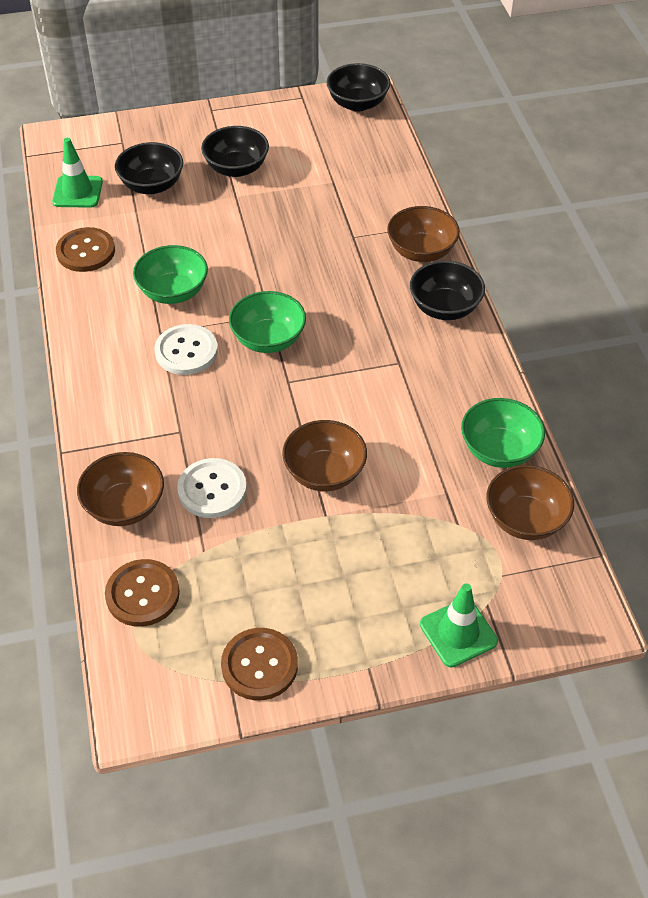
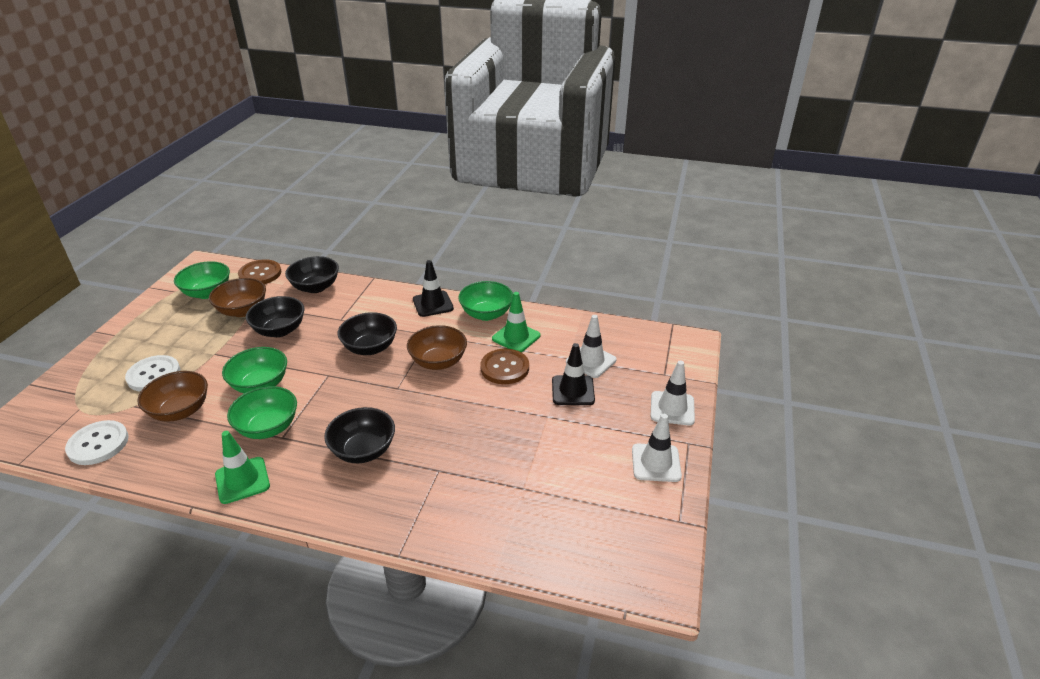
black traffic cone: 0 -> 2
brown bowl: 4 -> 3
brown button: 3 -> 2
green bowl: 3 -> 4
white traffic cone: 0 -> 3

